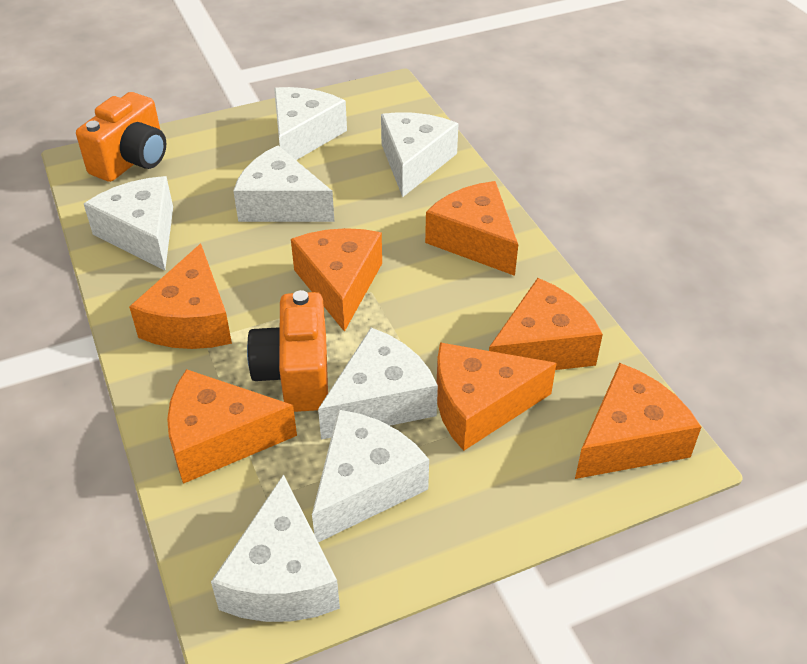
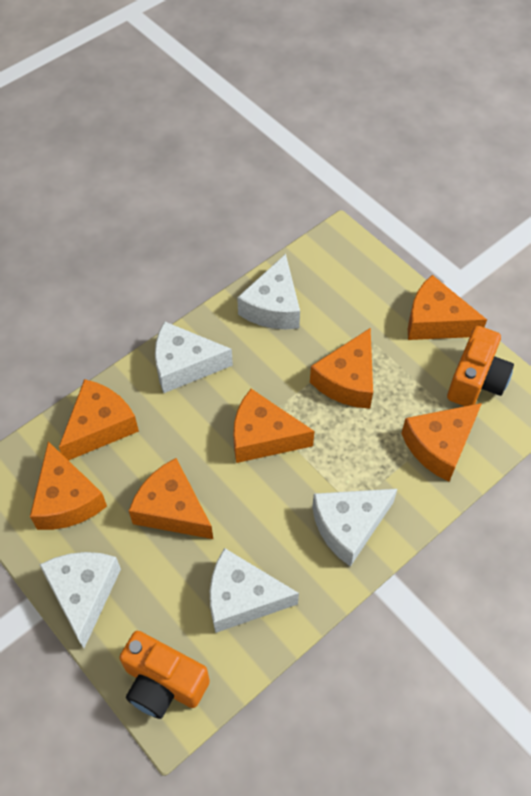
white cheese: 7 -> 5

